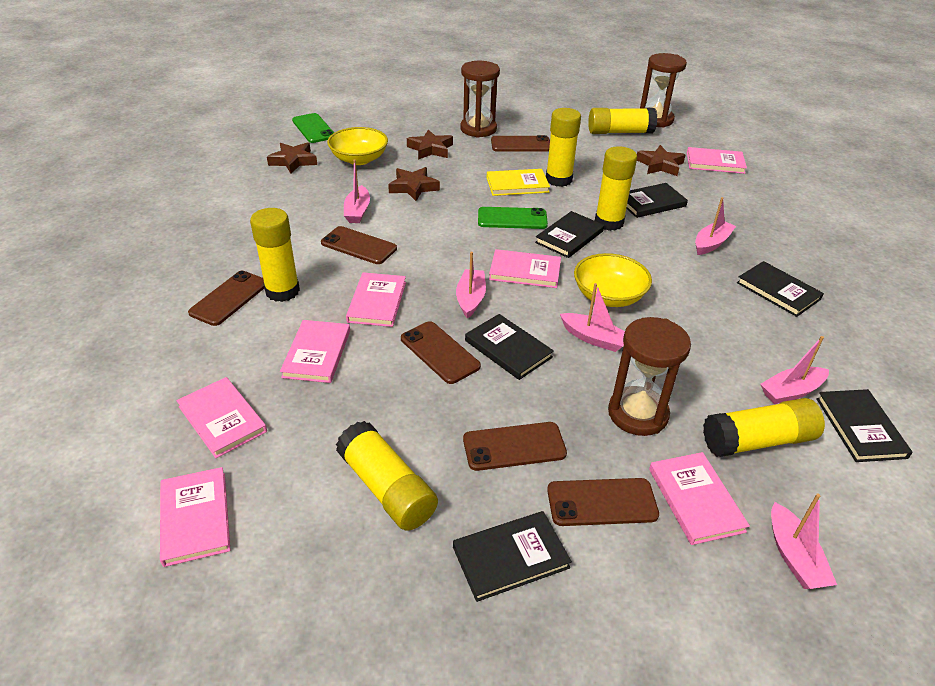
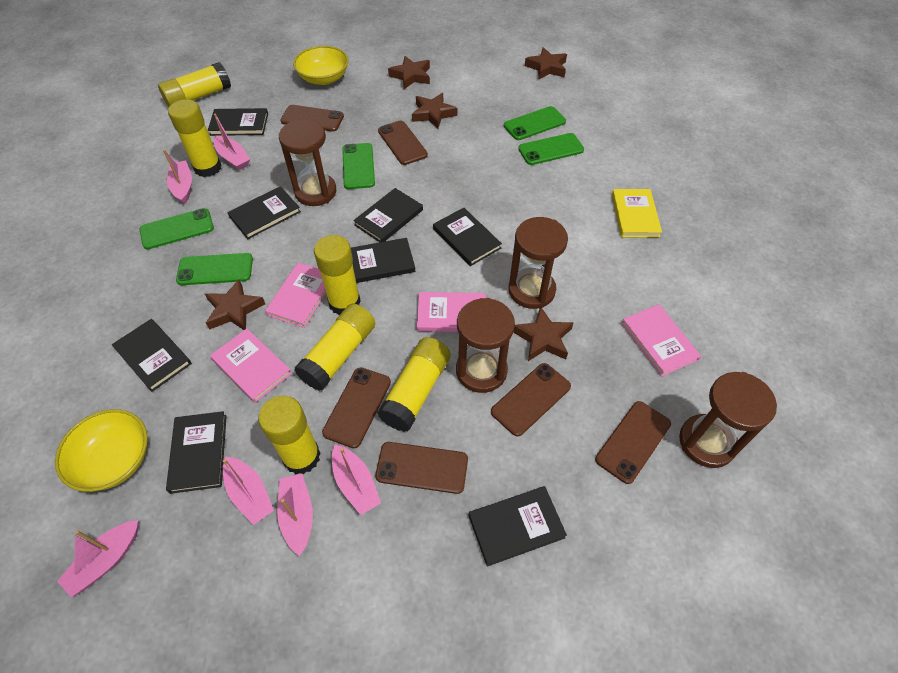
black book: 6 -> 8
brown hourglass: 3 -> 4
brown star: 4 -> 5
green phone: 2 -> 5
pink book: 7 -> 4

